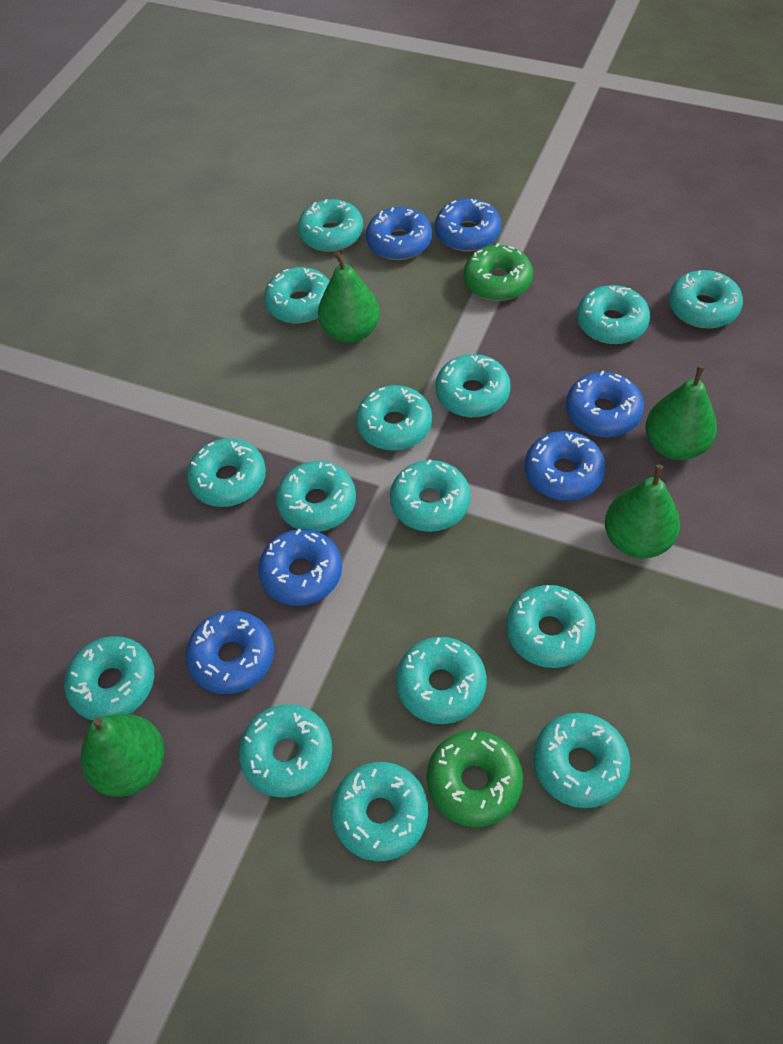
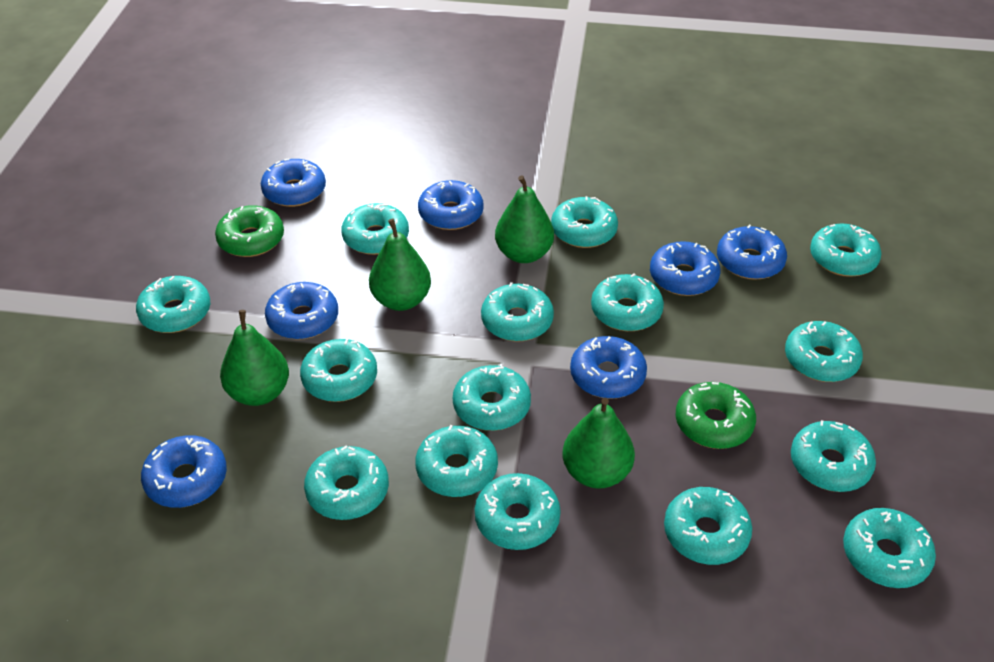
blue donut: 6 -> 7

